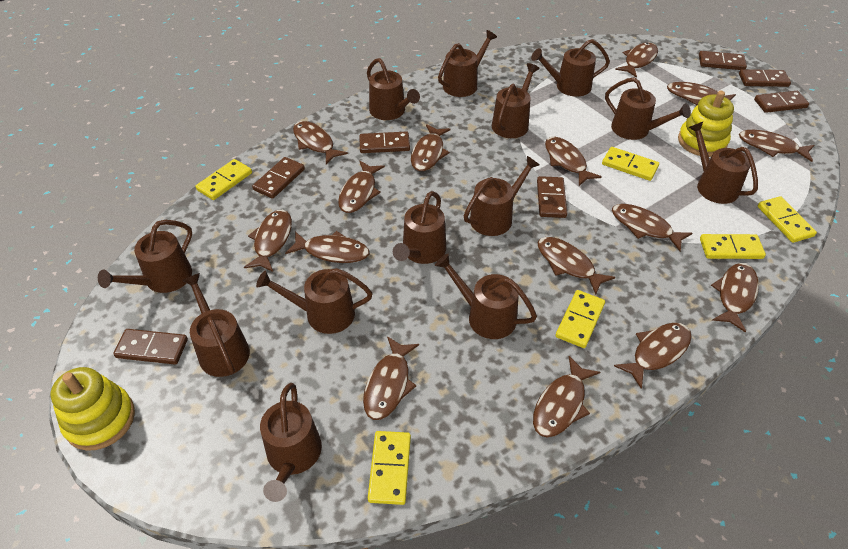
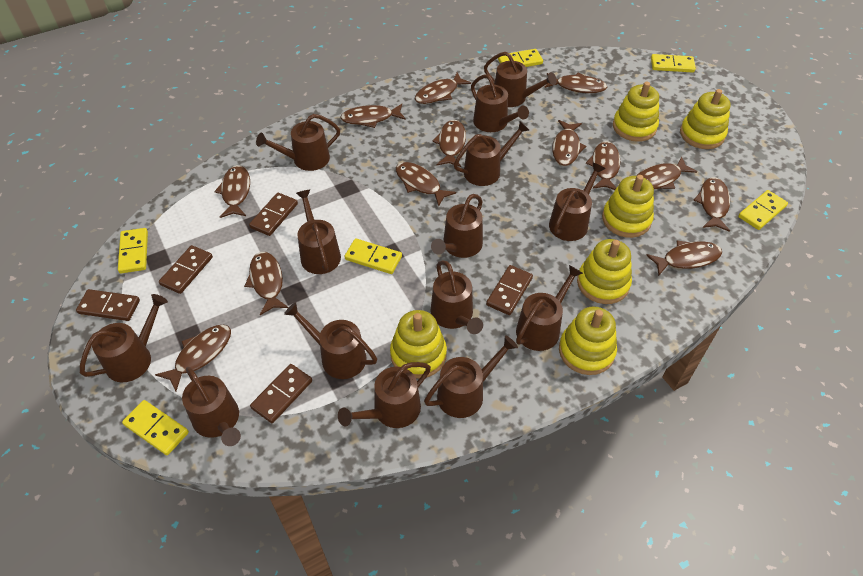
brown domino: 7 -> 5
brown fish: 15 -> 13
brown watering can: 13 -> 14
yellow stacking toy: 2 -> 6

